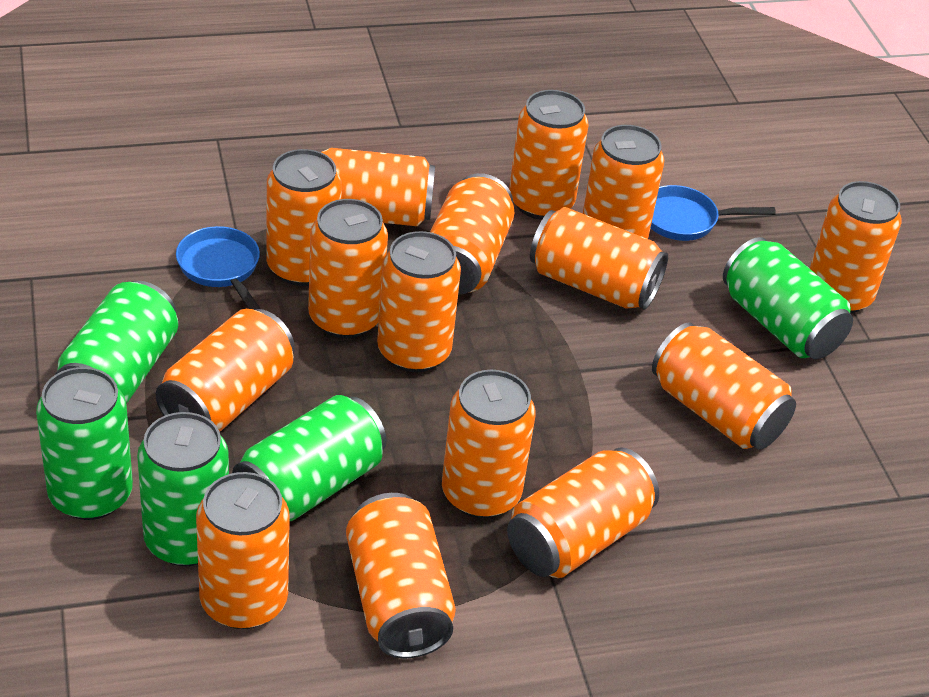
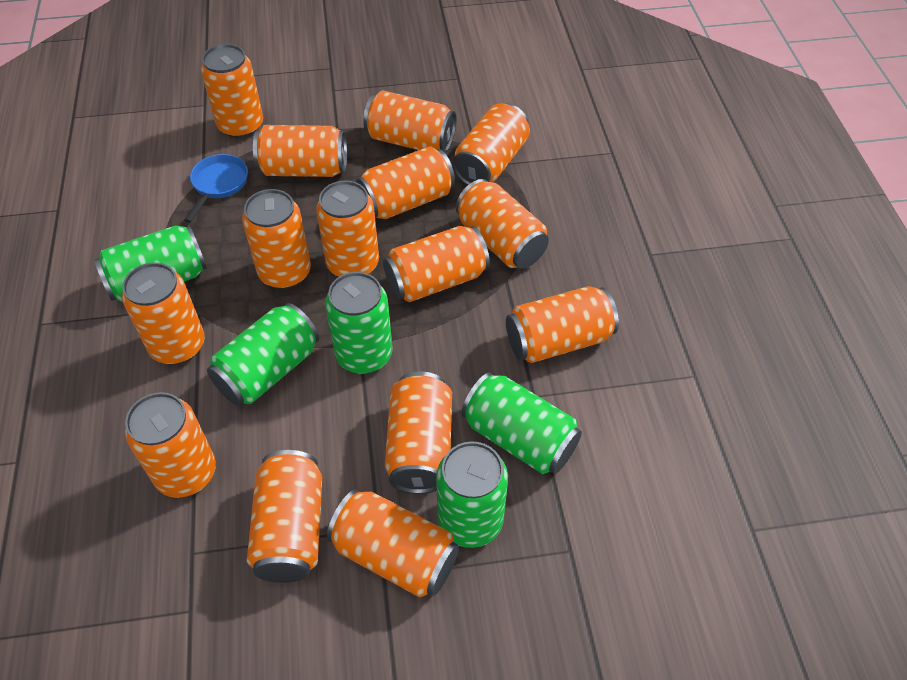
blue pan: 2 -> 1

